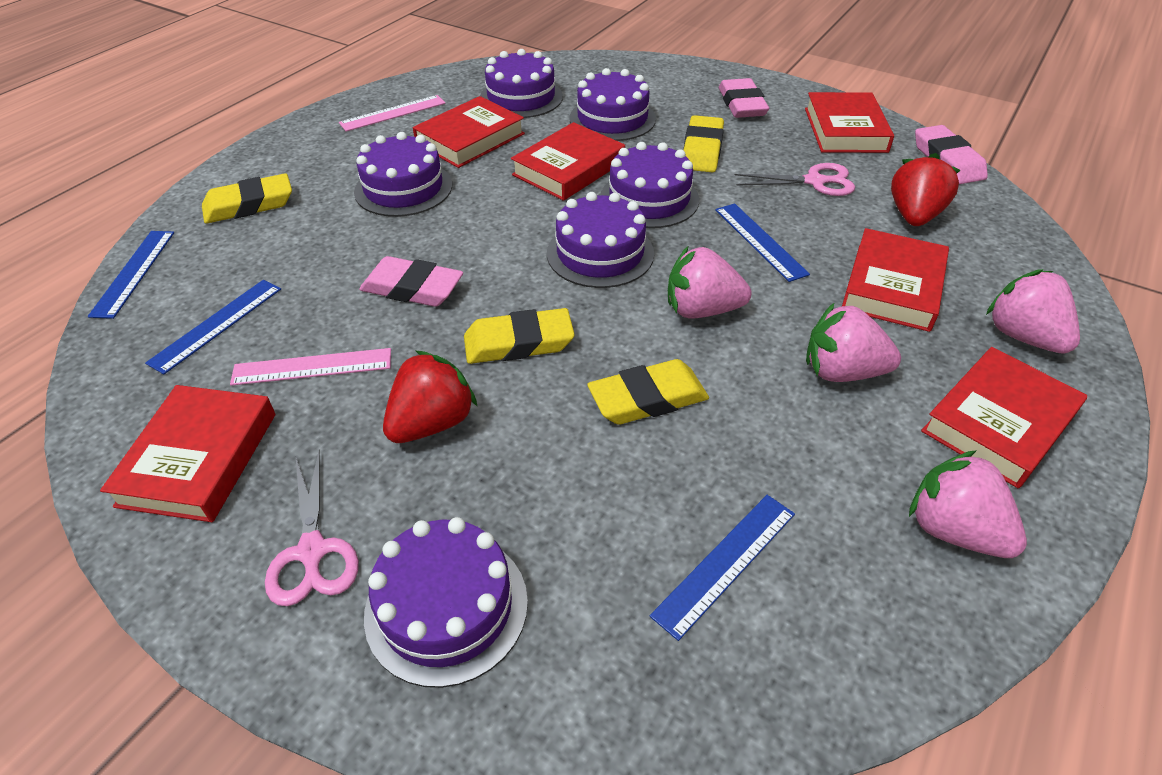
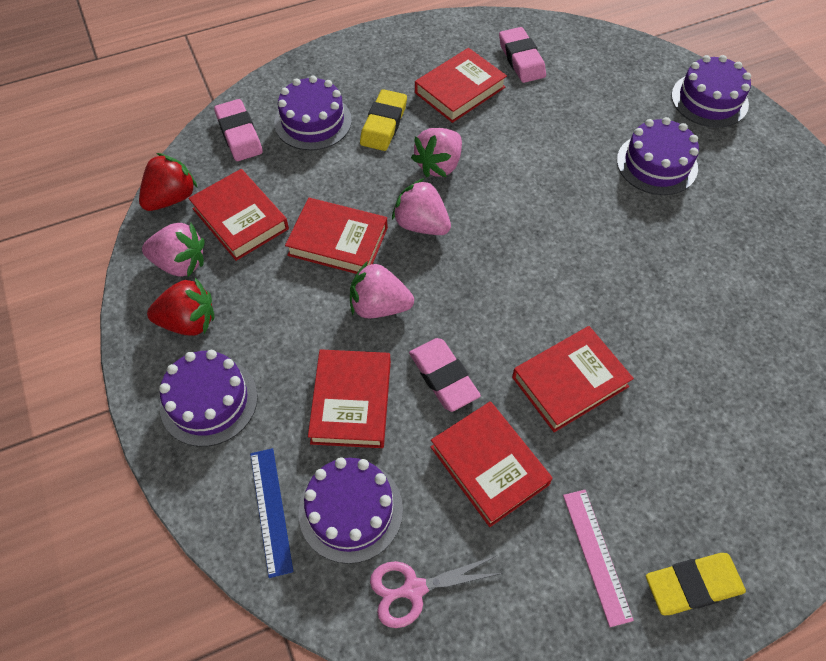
blue ruler: 4 -> 1
pink ruler: 2 -> 1
pink scissors: 2 -> 1
purple cake: 6 -> 5
yellow eraser: 4 -> 2

